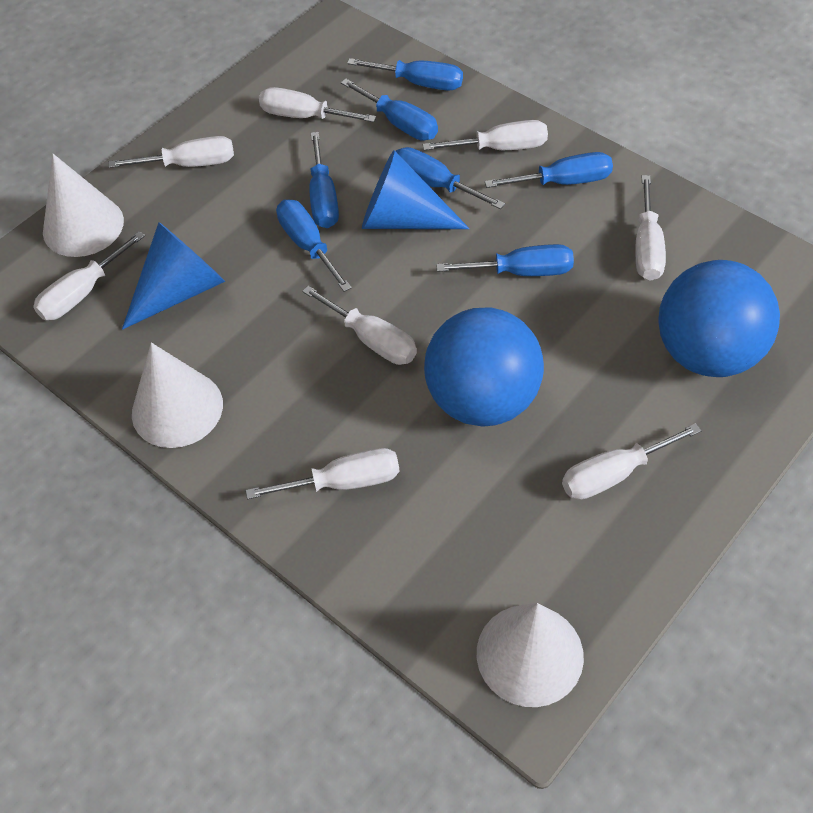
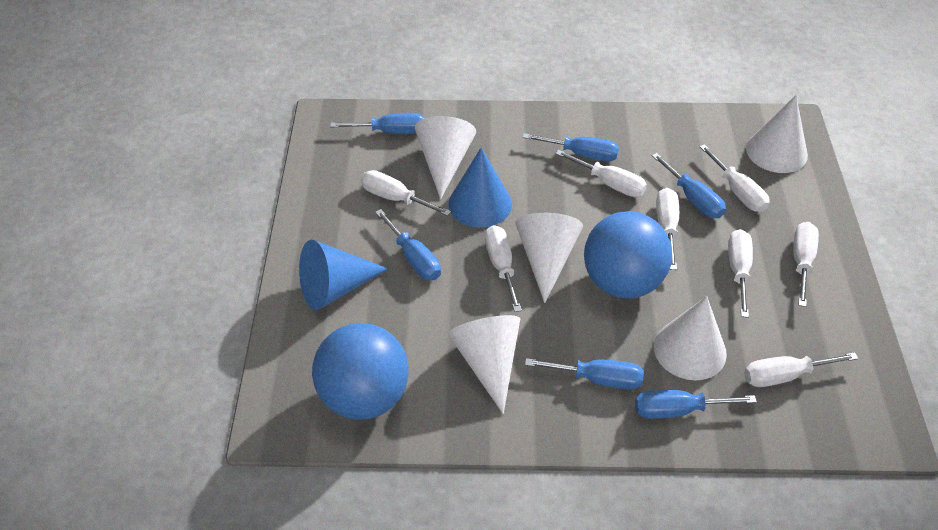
blue screwdriver: 7 -> 6
white cone: 3 -> 5

